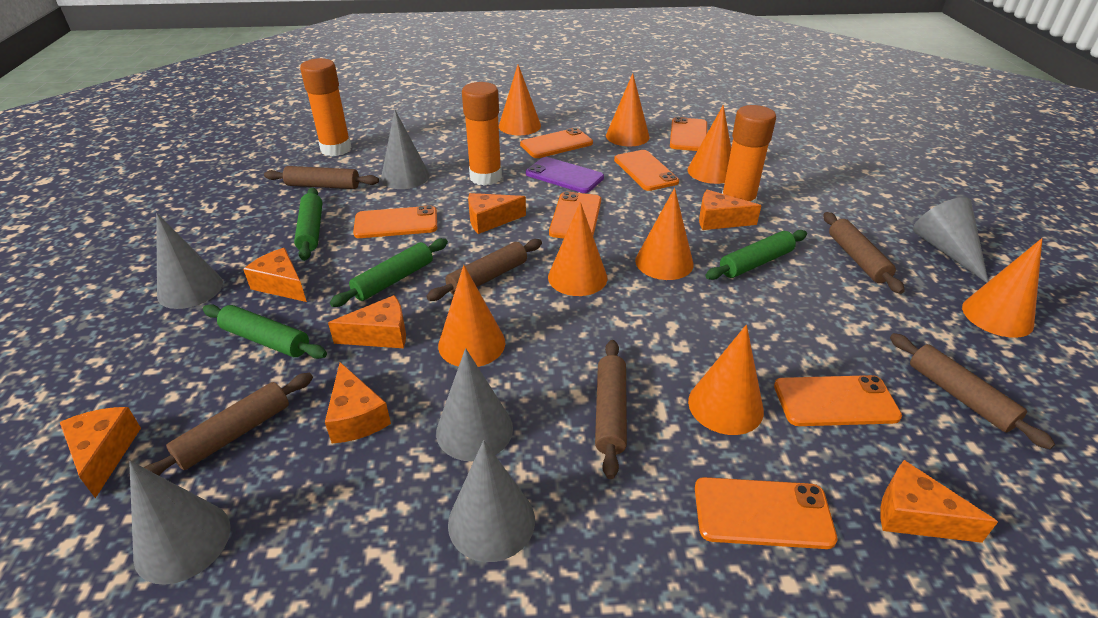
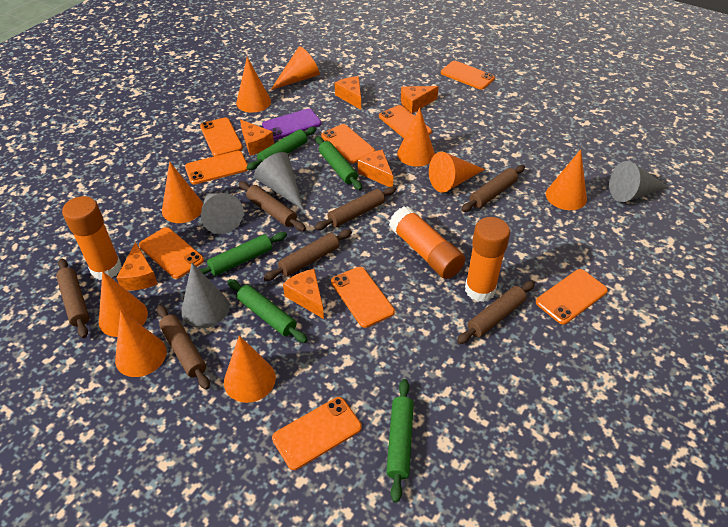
brown rolling pin: 6 -> 7
green rolling pin: 4 -> 5
grey cone: 6 -> 4
orange cheese: 7 -> 6
orange cone: 8 -> 9
orange phone: 7 -> 9

